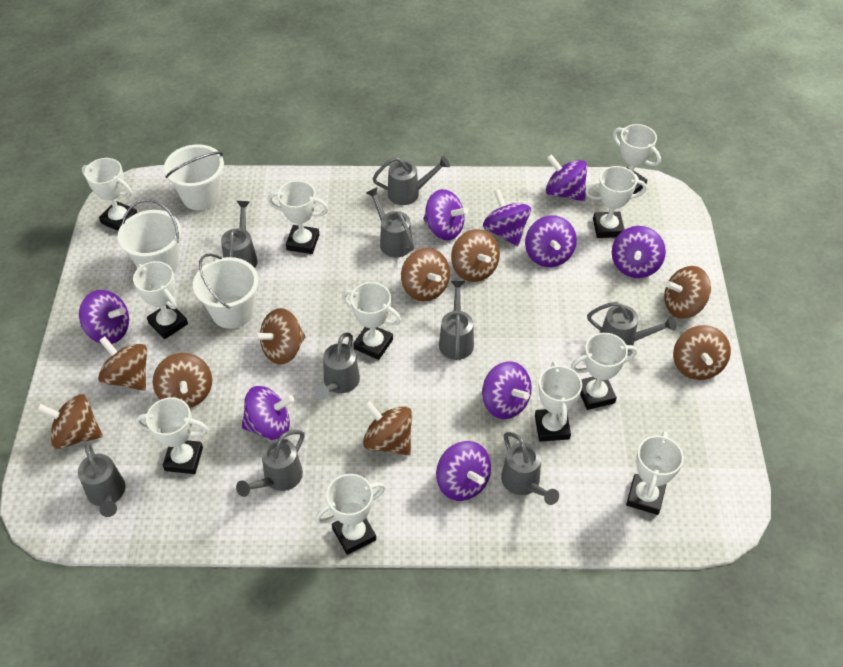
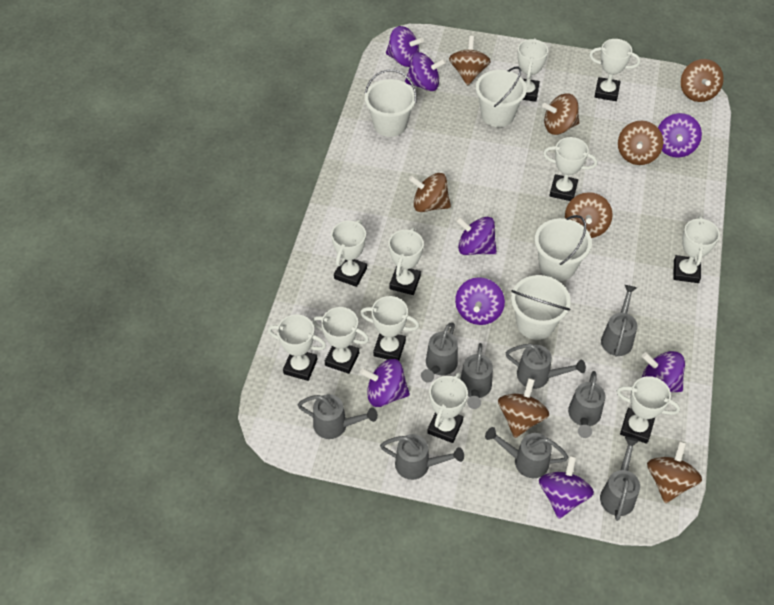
brown spinning top: 9 -> 8
purple spinning top: 9 -> 8
white bucket: 3 -> 4

